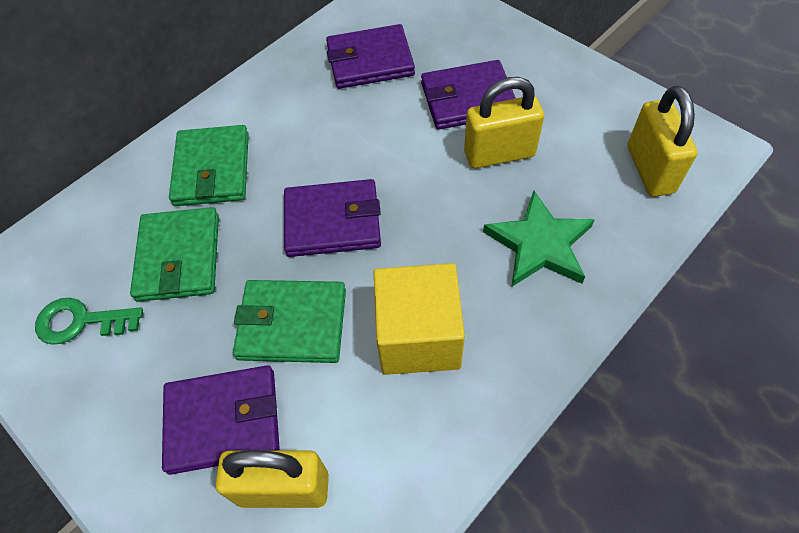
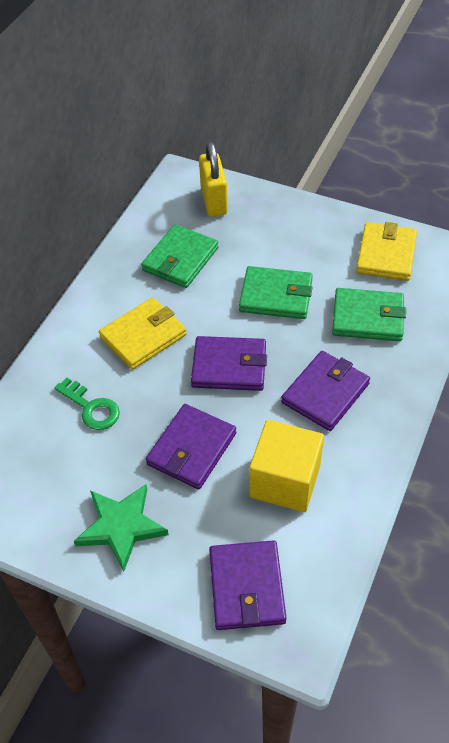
yellow padlock: 3 -> 1
yellow wallet: 0 -> 2

